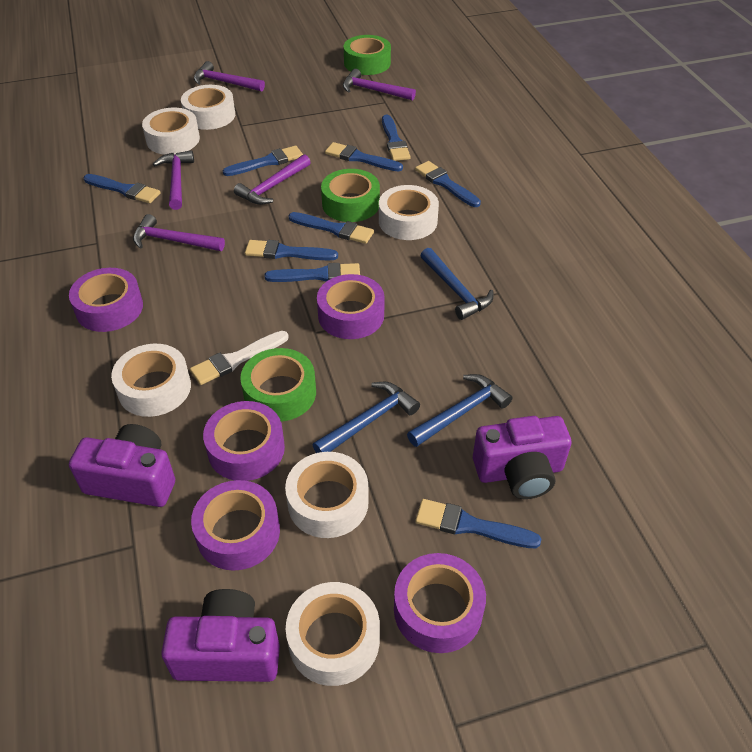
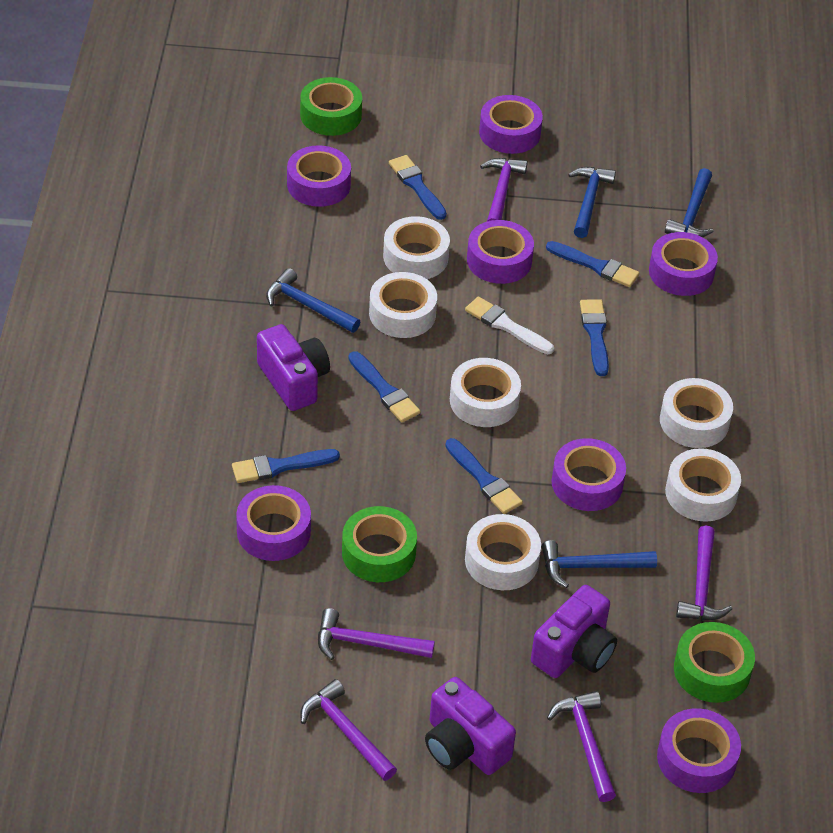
blue brush: 9 -> 6
blue hammer: 3 -> 4
purple tape: 5 -> 7

